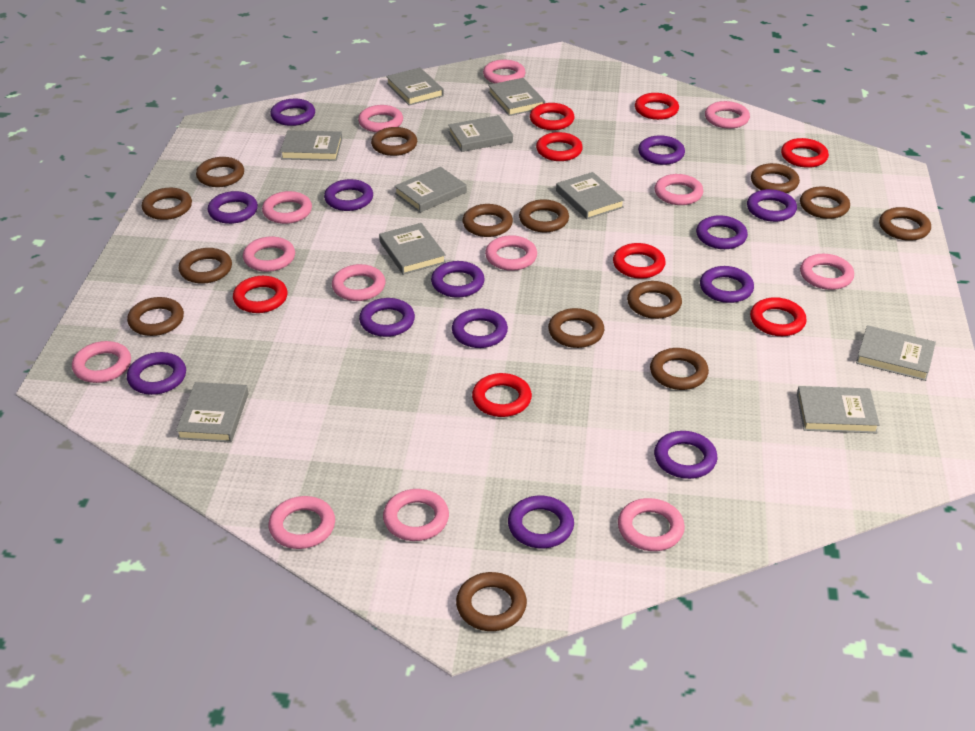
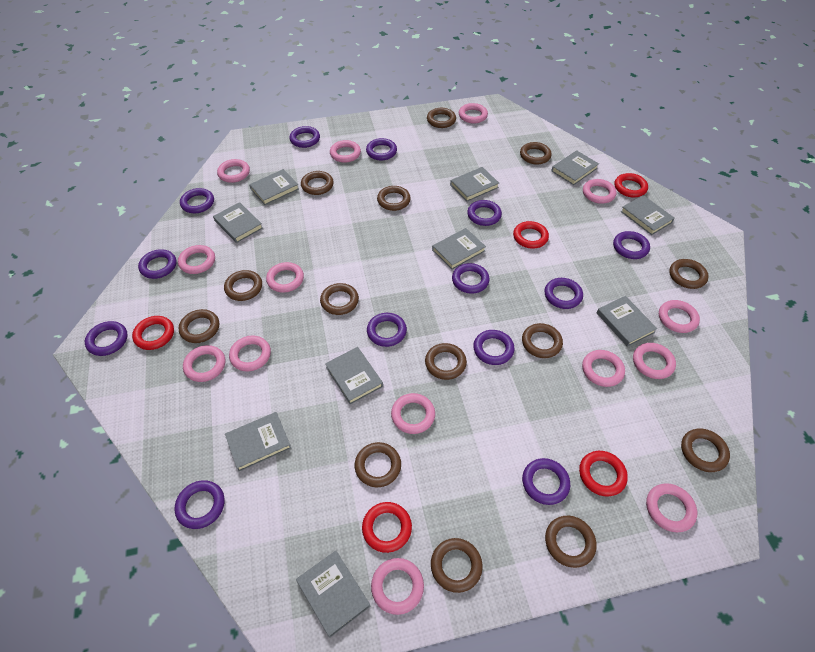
pink ring: 13 -> 14
red ring: 8 -> 5

